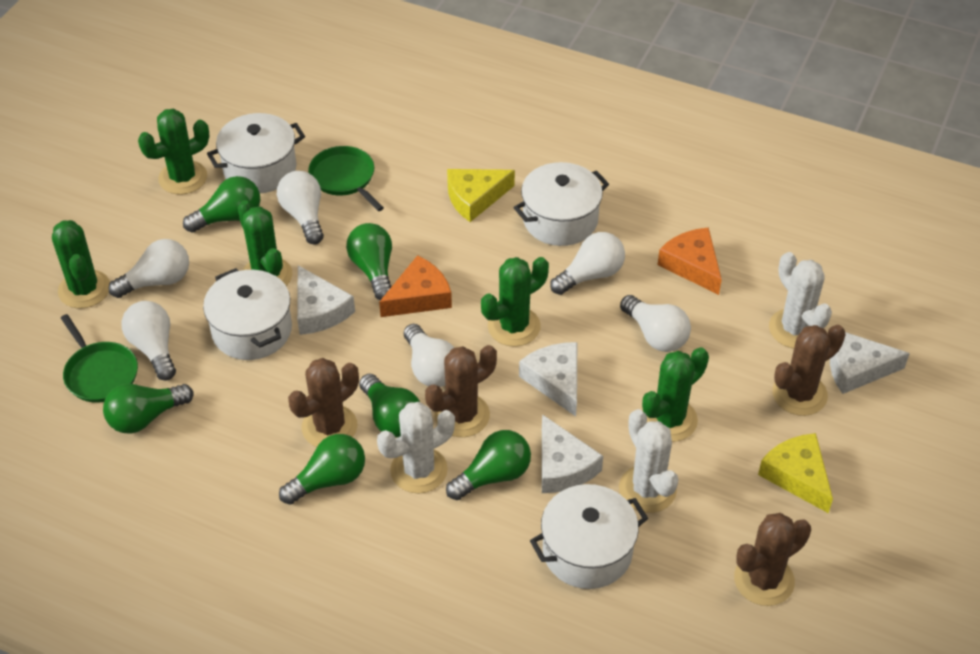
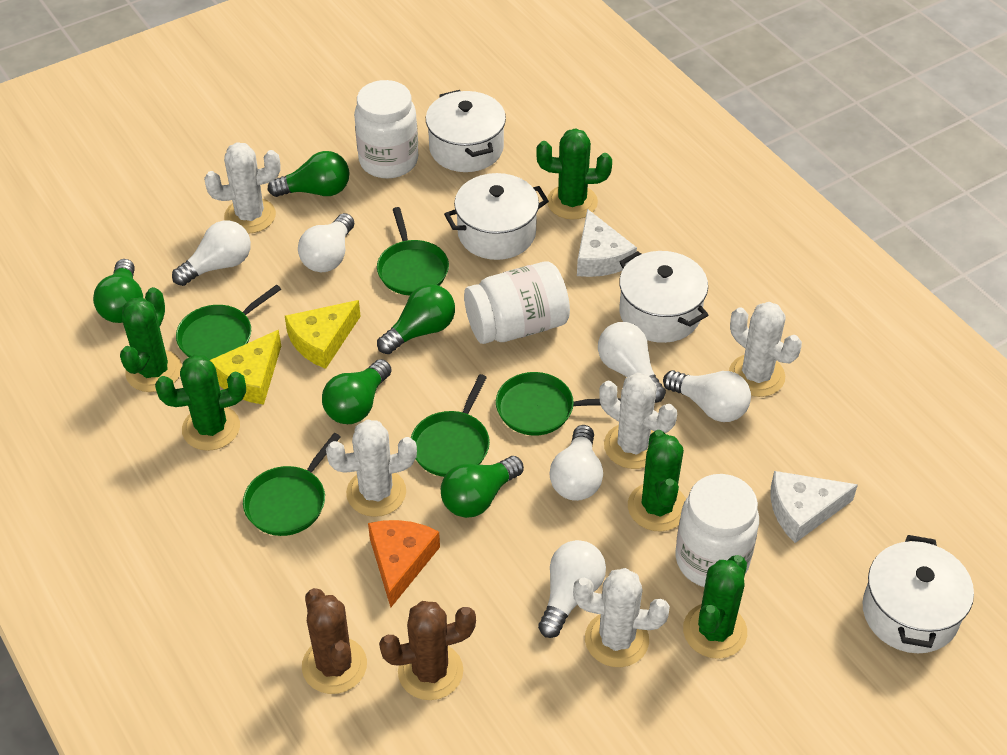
brown cactus: 4 -> 2
green light bulb: 6 -> 5
green pan: 2 -> 5
orange cheese: 2 -> 1
white cactus: 3 -> 5
white cheese: 4 -> 2
white jar: 0 -> 3

